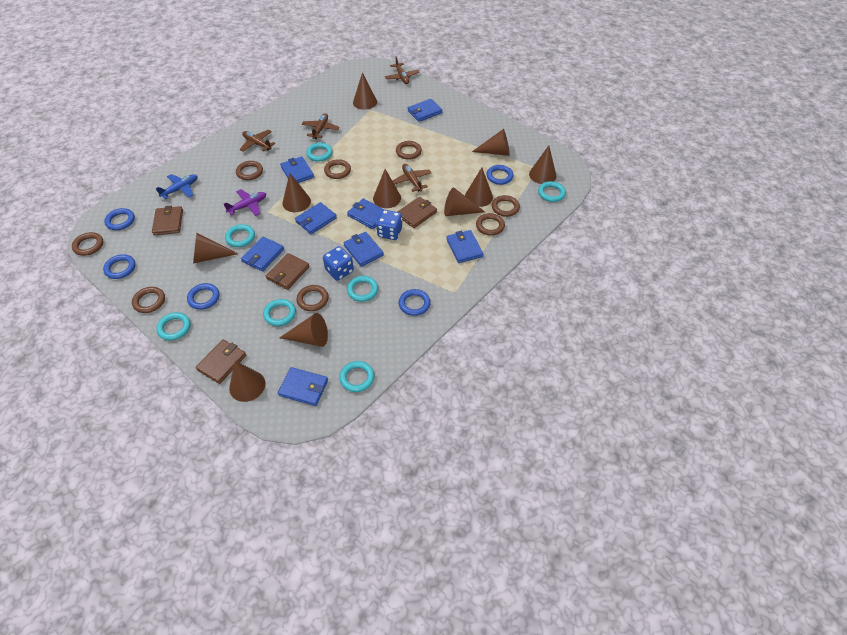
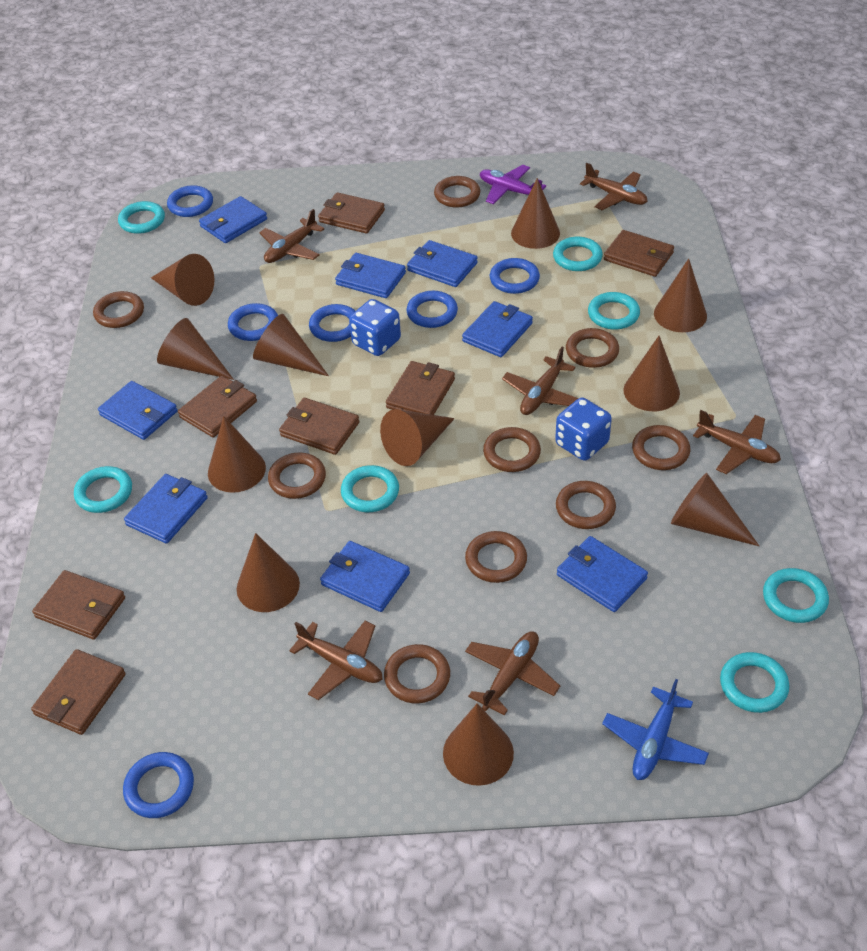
blue ring: 5 -> 6
brown cone: 10 -> 11
brown plane: 4 -> 6
brown ring: 8 -> 9
brown wallet: 4 -> 7

